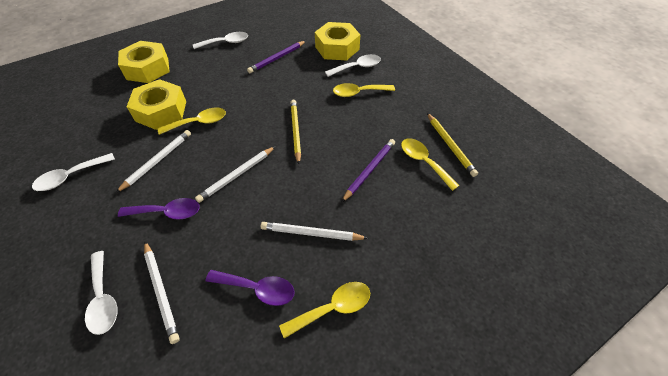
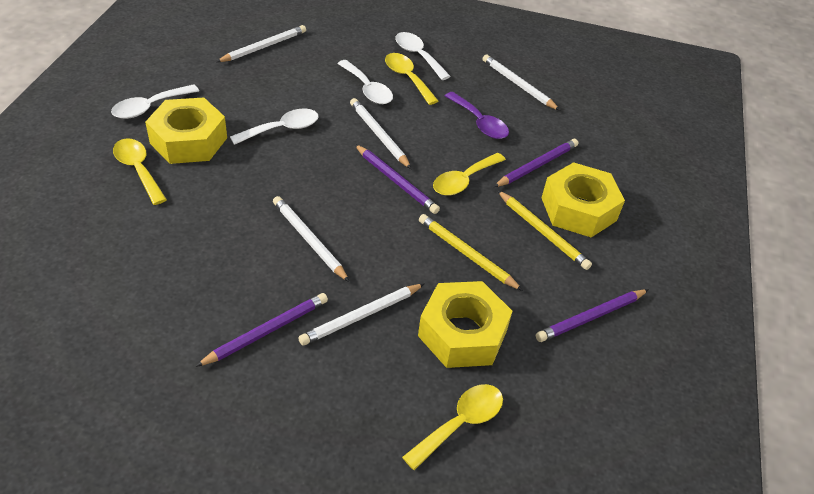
purple pencil: 2 -> 4
purple spoon: 2 -> 1
white pencil: 4 -> 5

